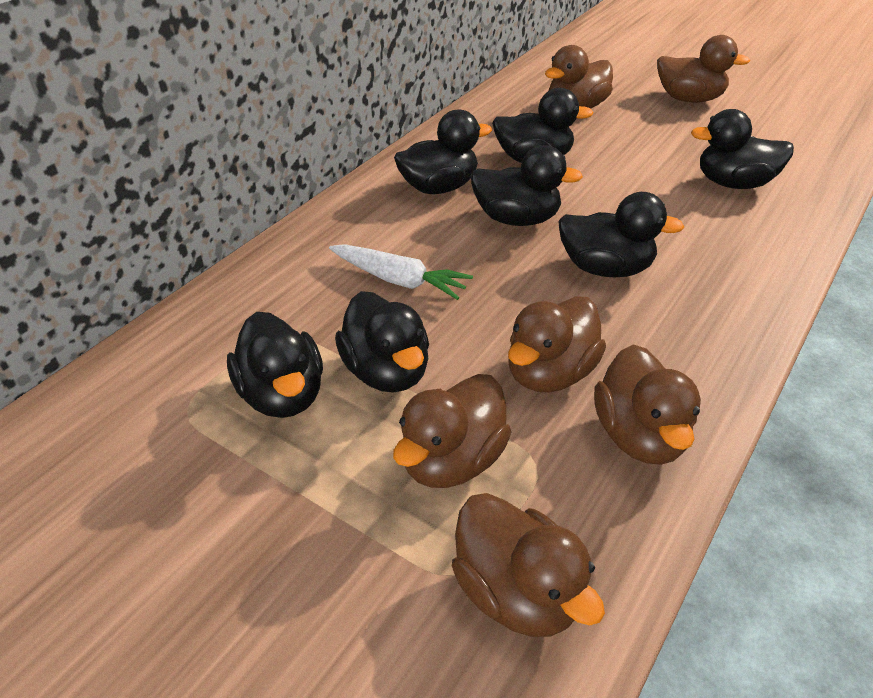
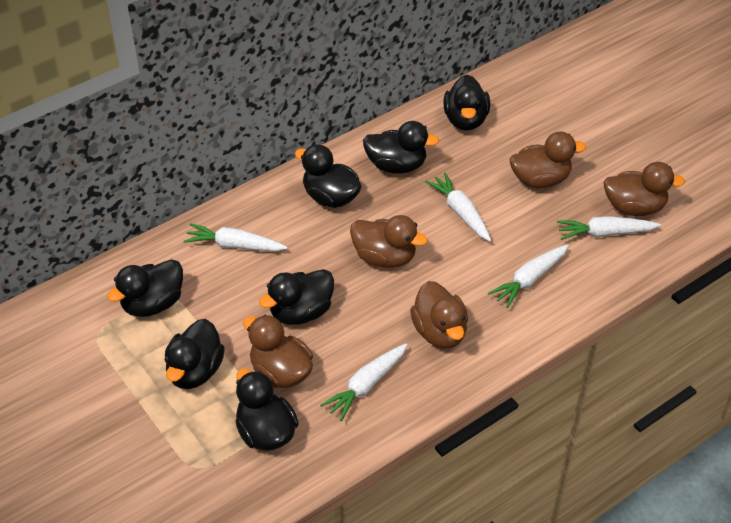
brown duck: 6 -> 5
white carrot: 1 -> 5

